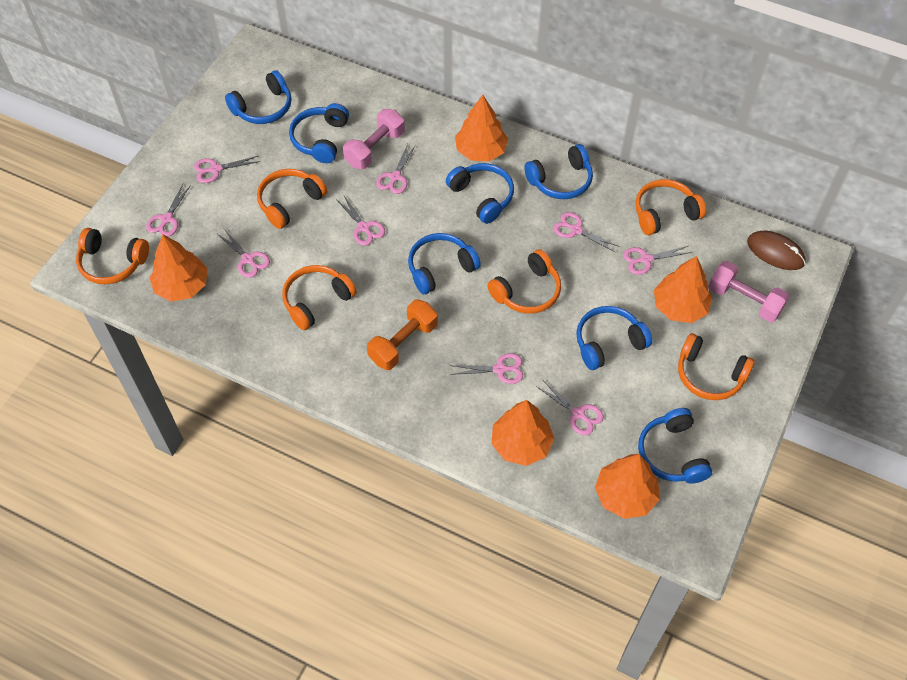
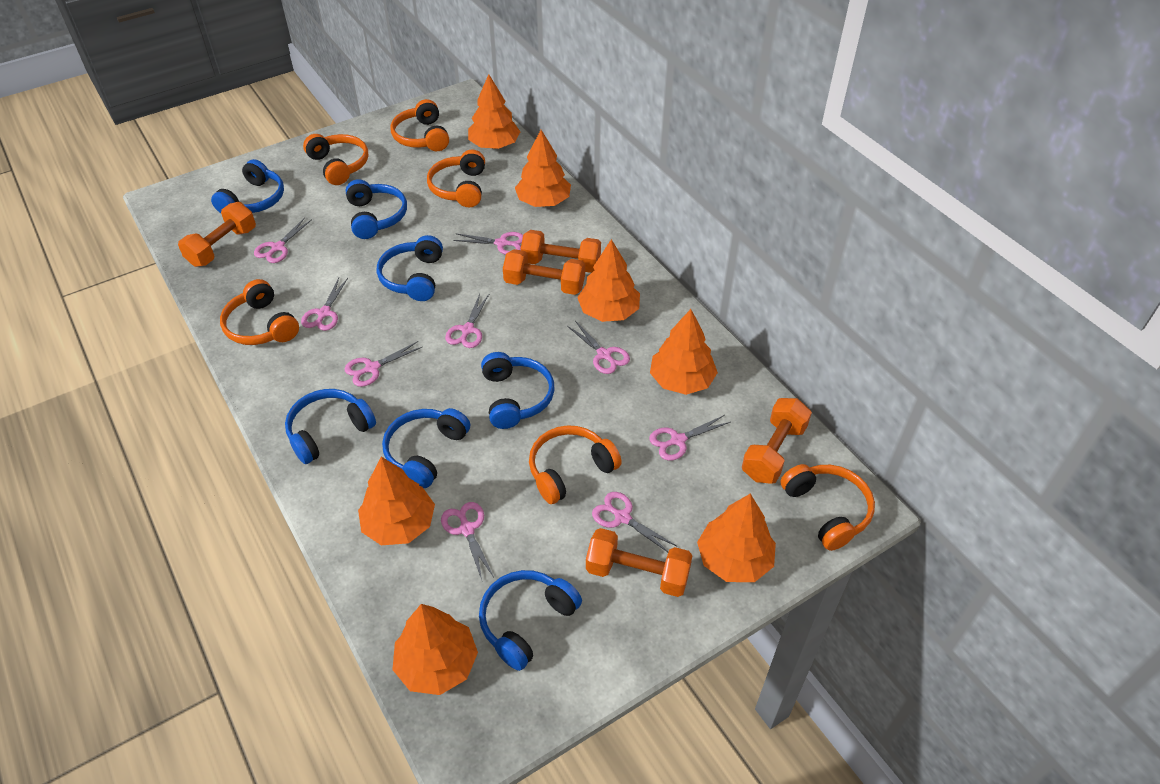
brown mouse: 1 -> 0
orange dumbbell: 1 -> 5
orange tree: 5 -> 7
pink dumbbell: 2 -> 0

